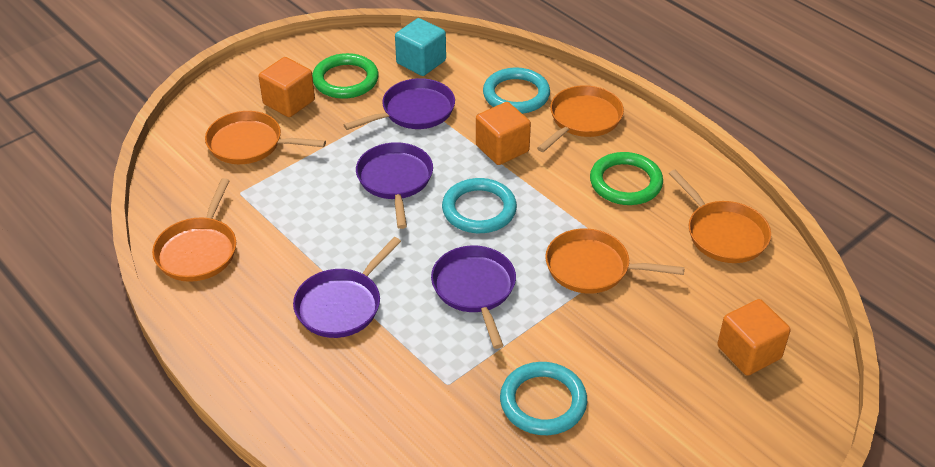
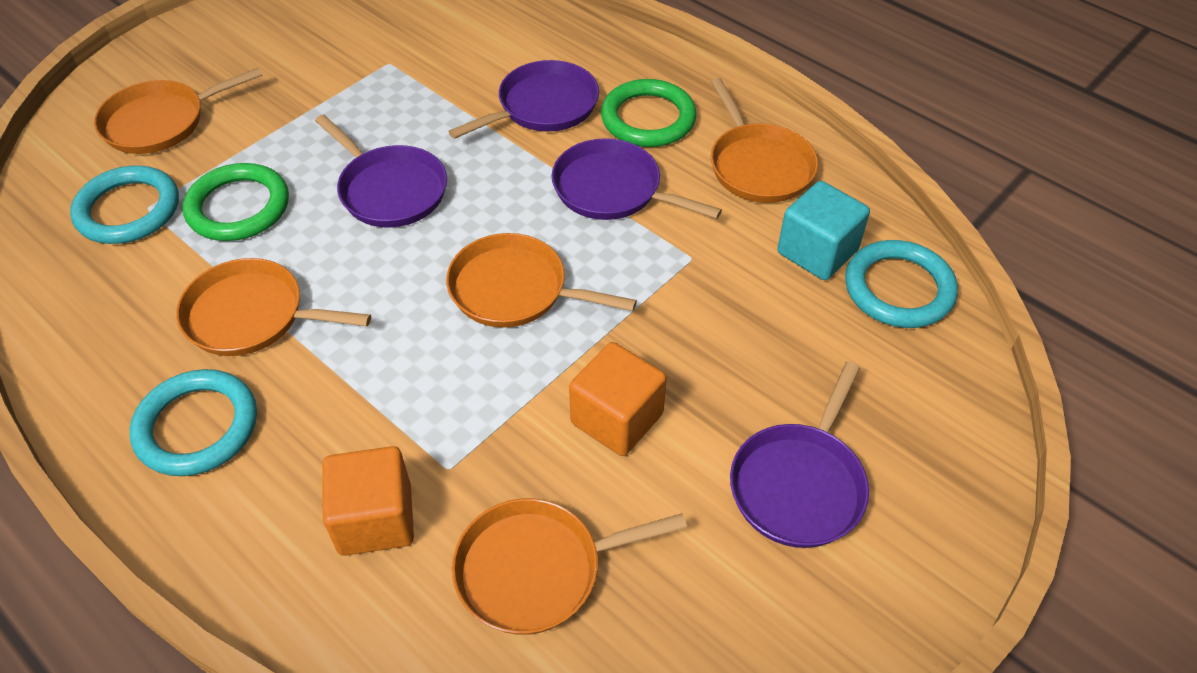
orange cube: 3 -> 2

